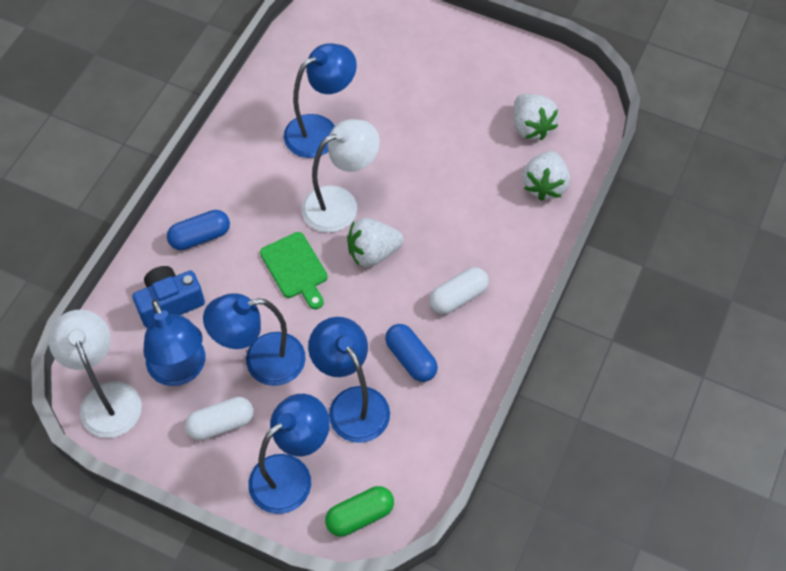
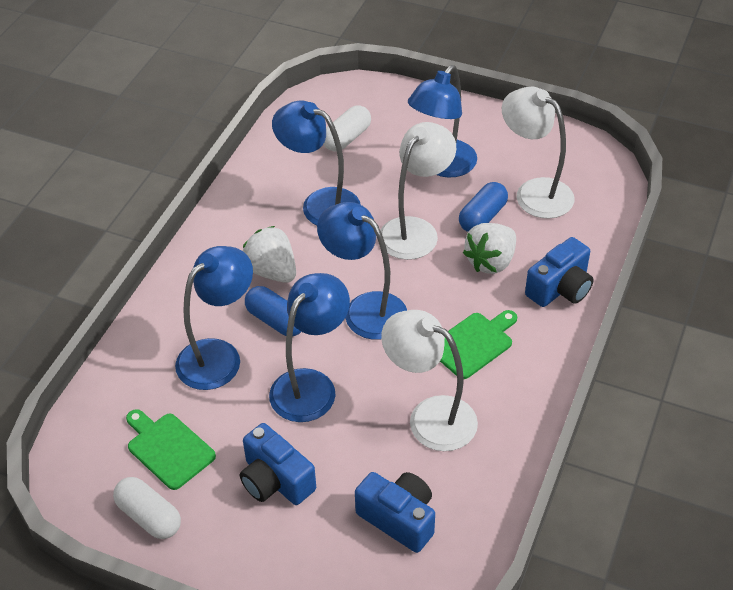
blue camera: 1 -> 3
green capsule: 1 -> 0
green cutting board: 1 -> 2
white lamp: 2 -> 3
white strawberry: 3 -> 2

